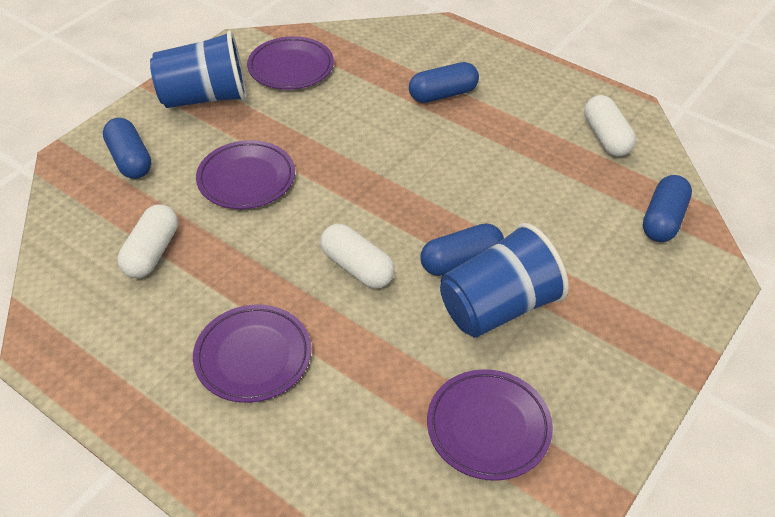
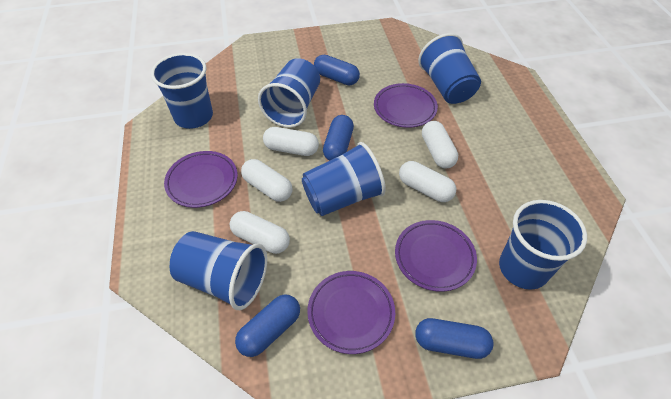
blue cup: 2 -> 6
white capsule: 3 -> 5

